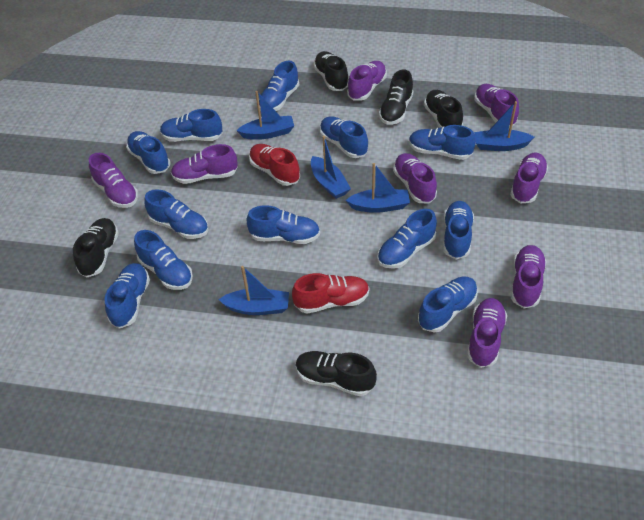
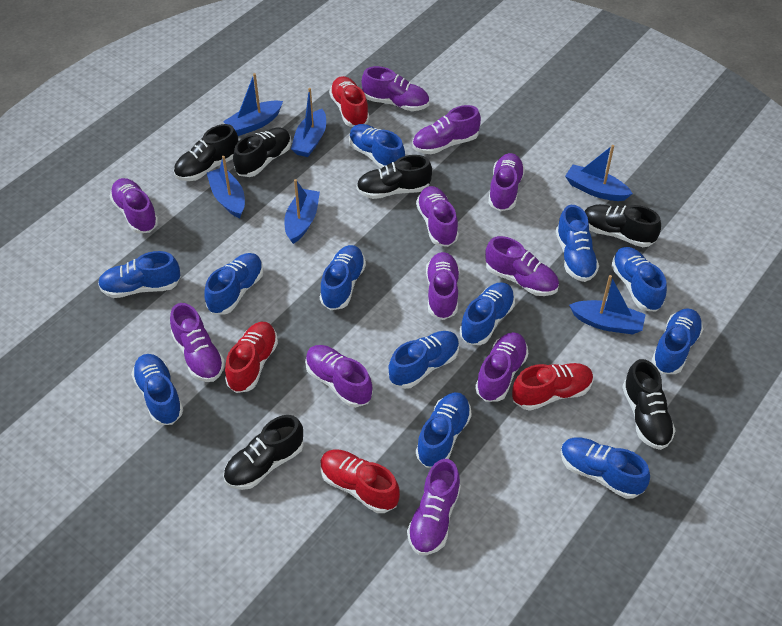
black shoe: 5 -> 6
blue boat: 5 -> 6
purple shoe: 8 -> 11
red shoe: 2 -> 4

